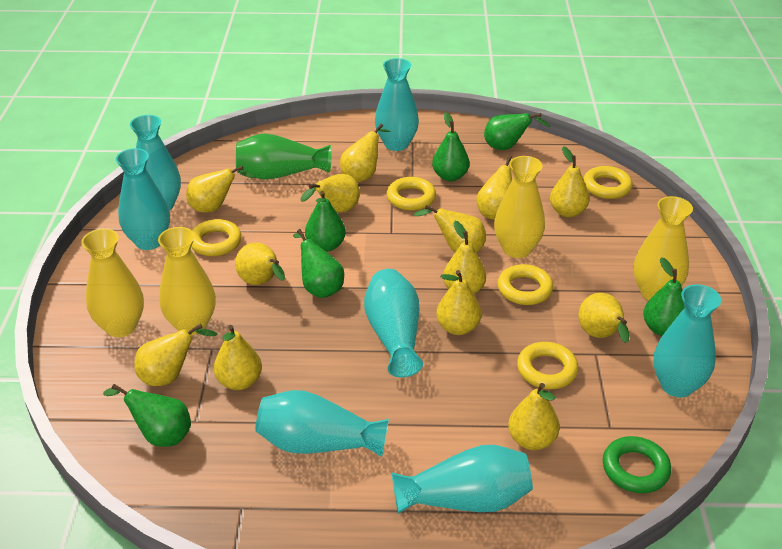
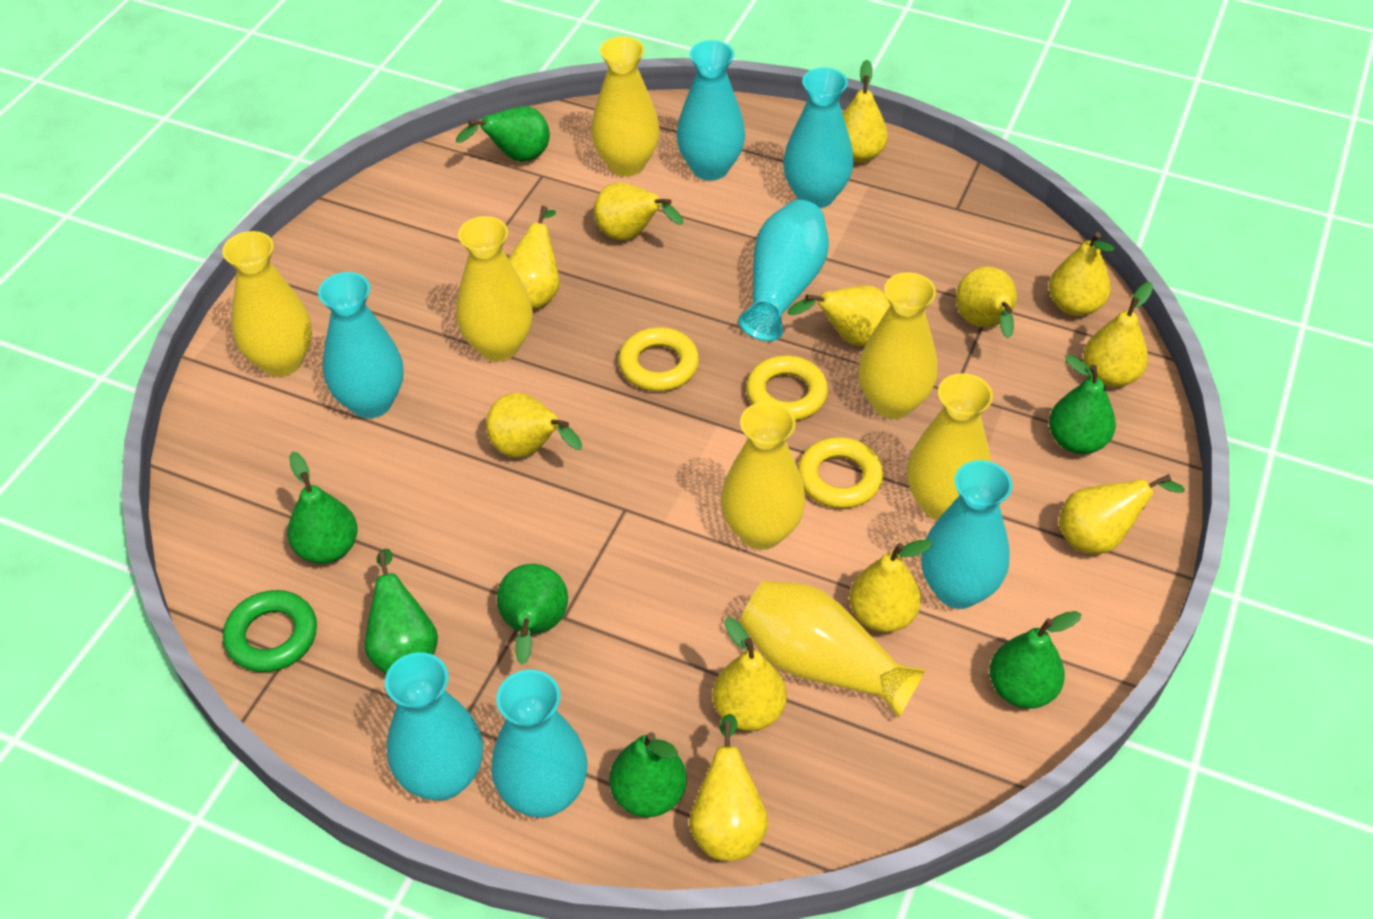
green pear: 6 -> 7
green vase: 1 -> 0
yellow pear: 13 -> 12
yellow ring: 5 -> 3
yellow vase: 4 -> 7

